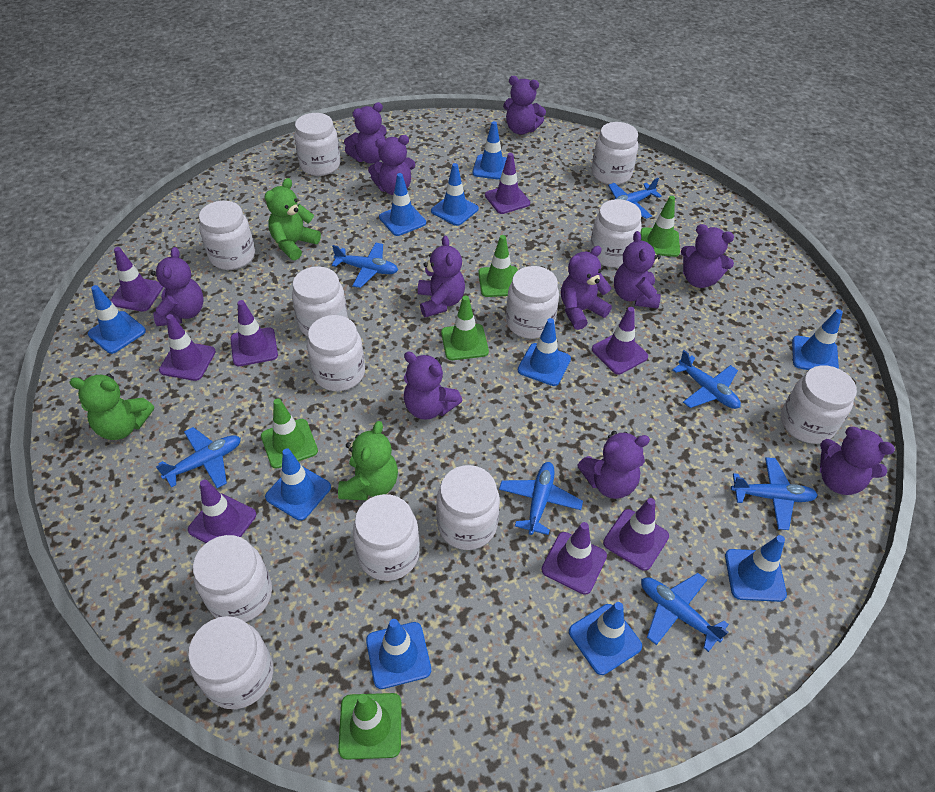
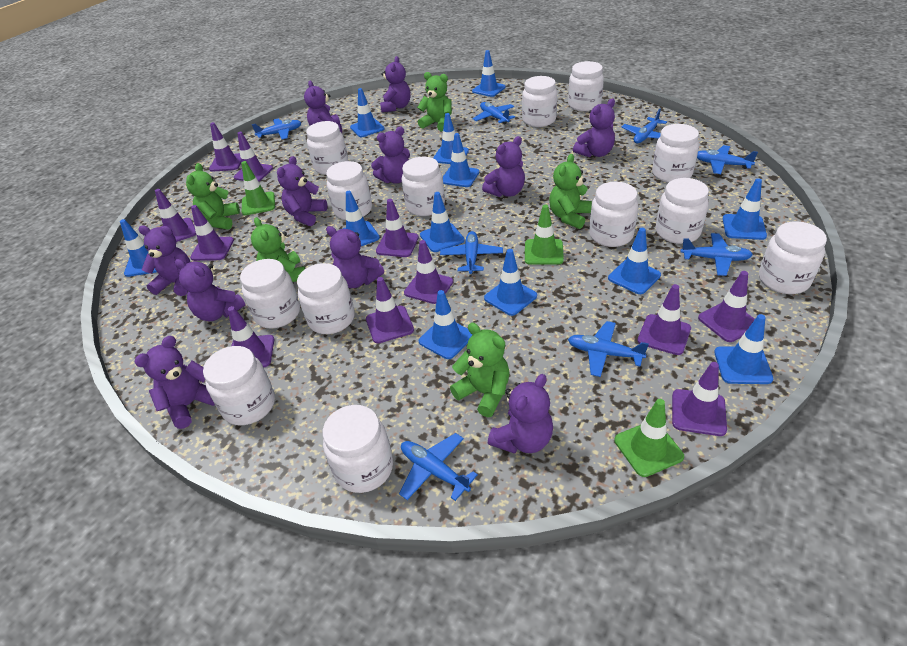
blue plane: 7 -> 8
blue traffic cone: 10 -> 12
green teddy bear: 3 -> 5
green traffic cone: 5 -> 3
purple traffic cone: 8 -> 11
white jar: 12 -> 13

